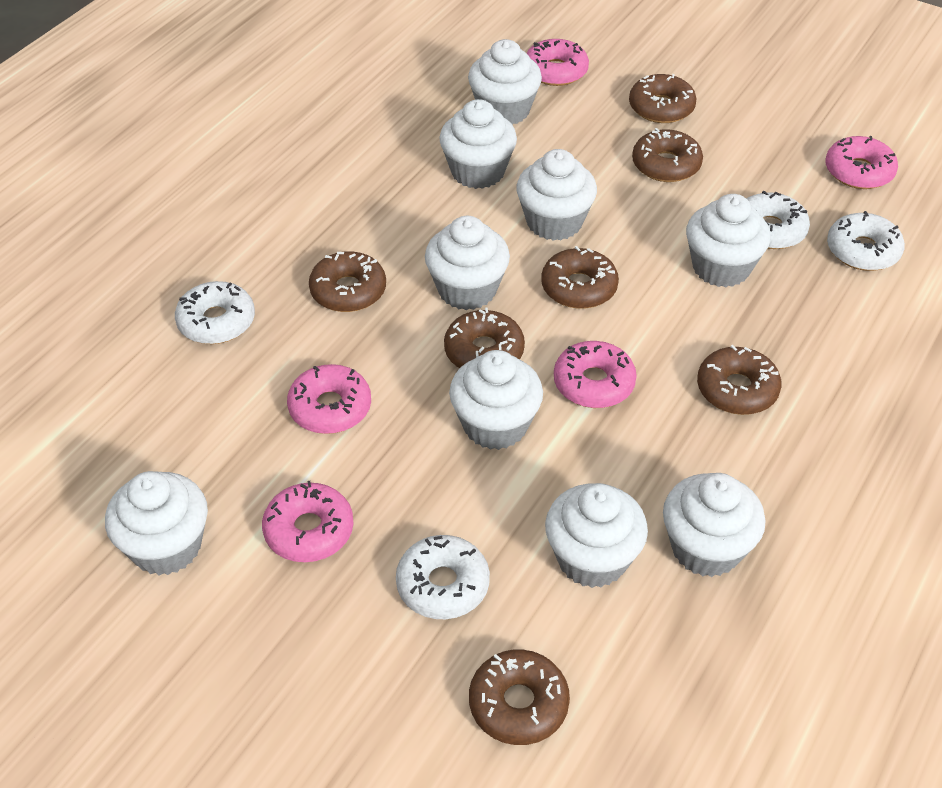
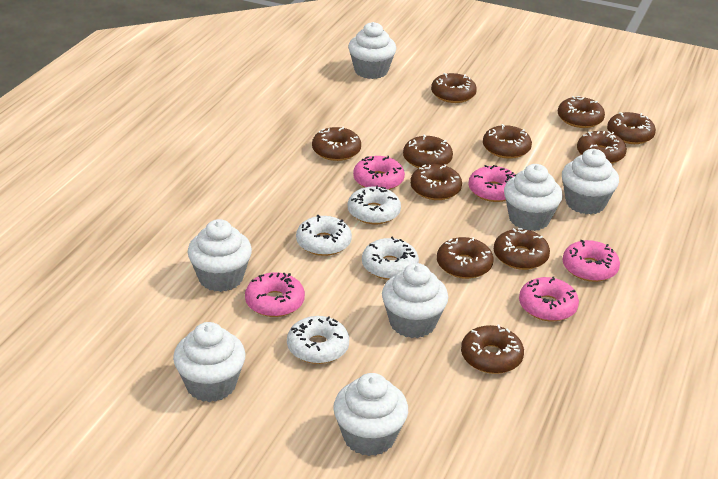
brown donut: 7 -> 11
white cupcake: 9 -> 7

